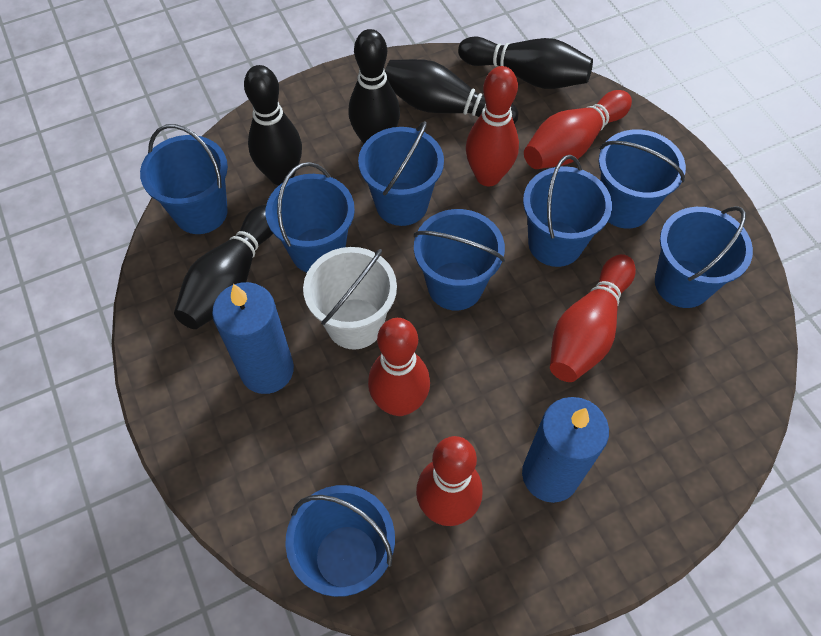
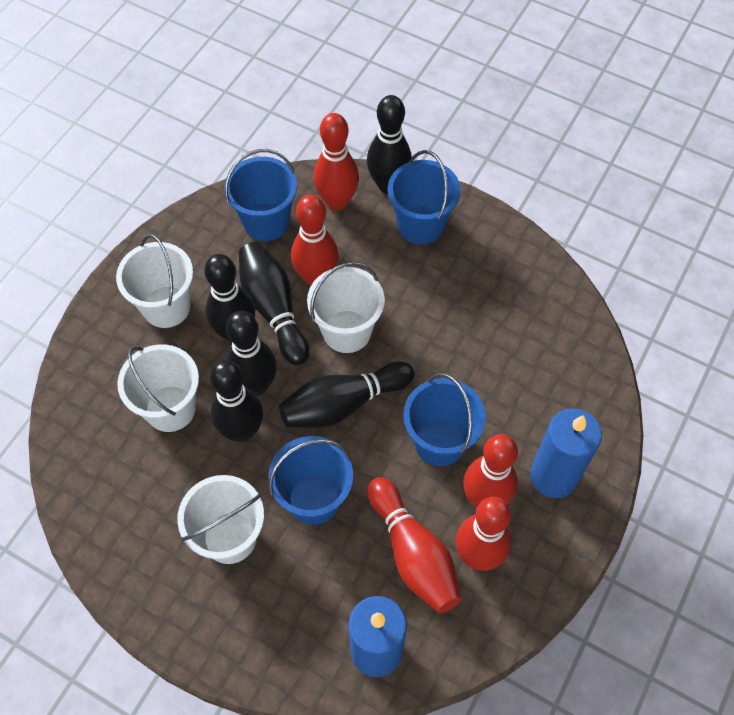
black bowling pin: 5 -> 6
blue bucket: 8 -> 4
white bucket: 1 -> 4

